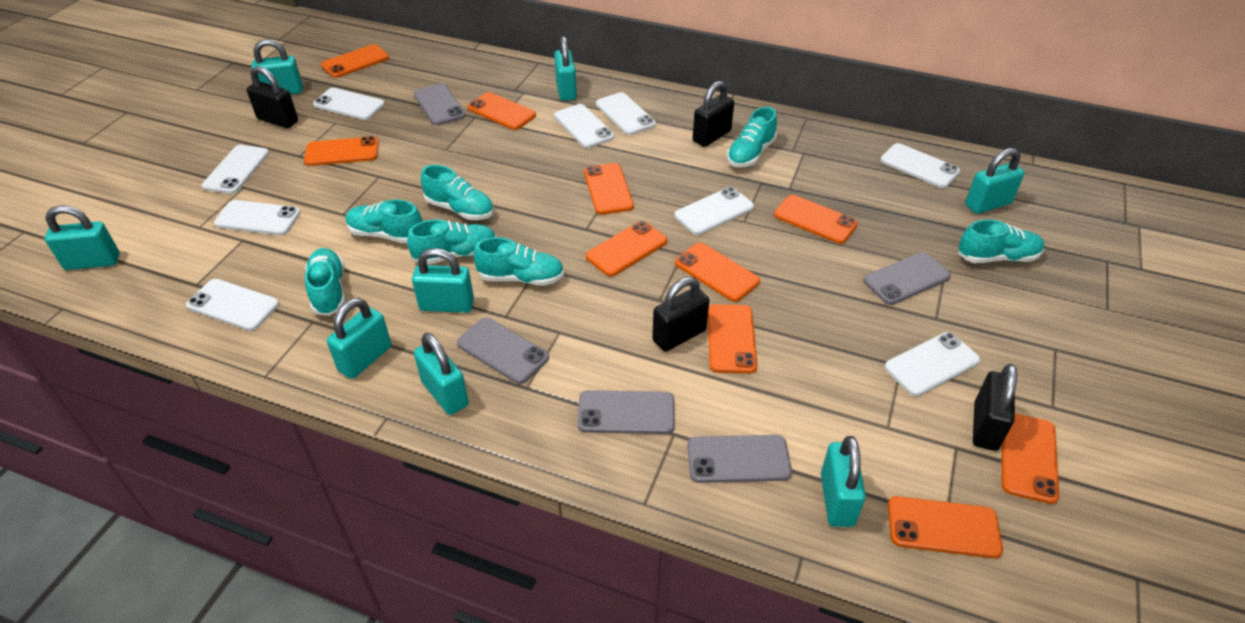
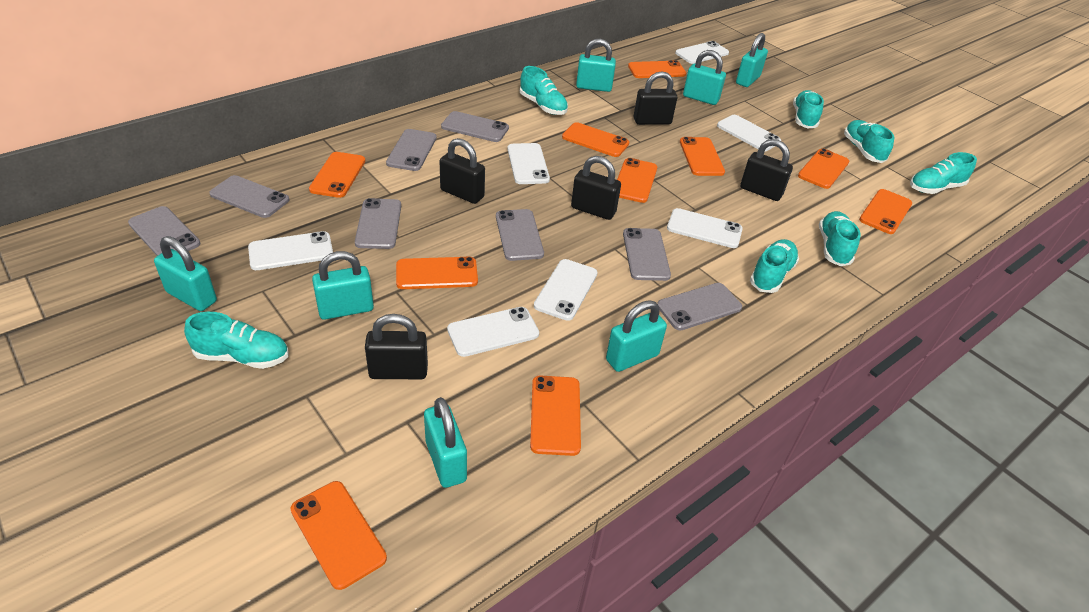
black padlock: 4 -> 5
grey phone: 5 -> 8
turquoise padlock: 8 -> 7
white phone: 9 -> 7

